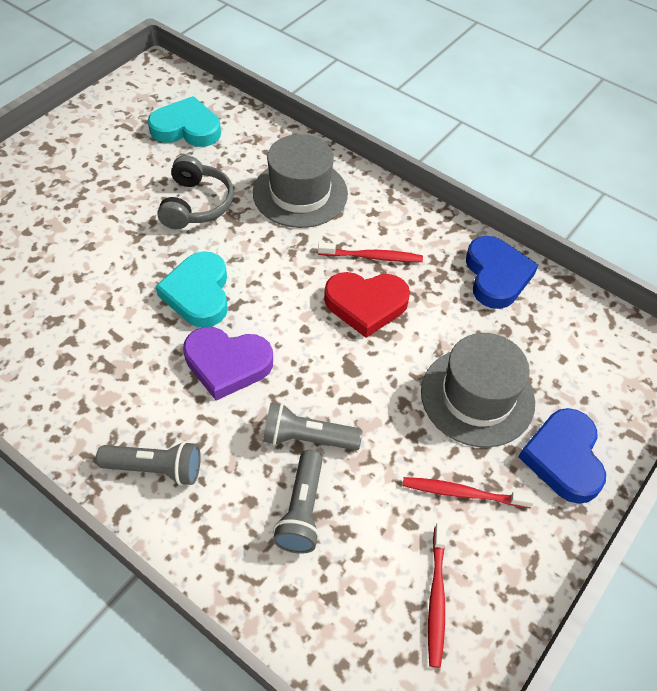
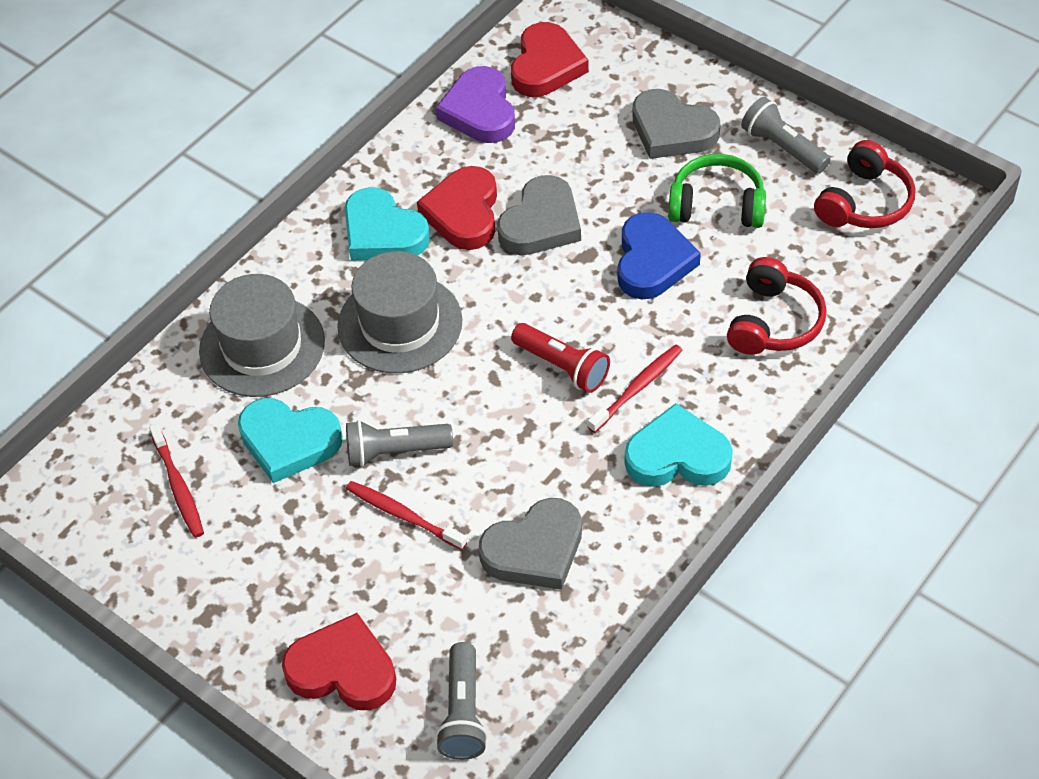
blue heart: 2 -> 1
green headphones: 0 -> 1
grey headphones: 1 -> 0
grey heart: 0 -> 3
red flashlight: 0 -> 1
red headphones: 0 -> 2
red heart: 1 -> 3
turquoise heart: 2 -> 3

